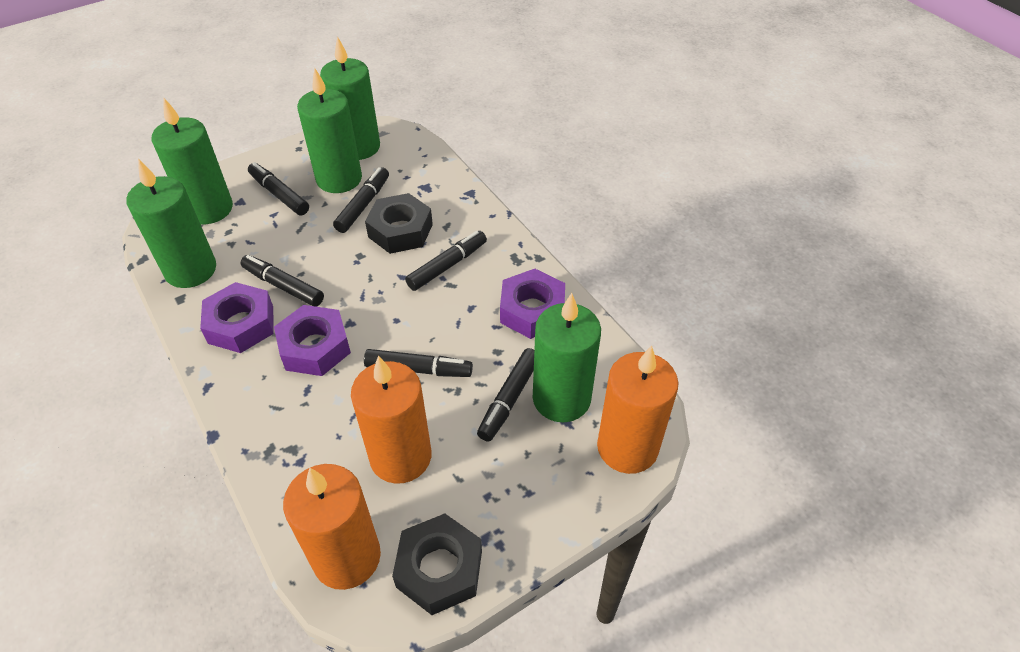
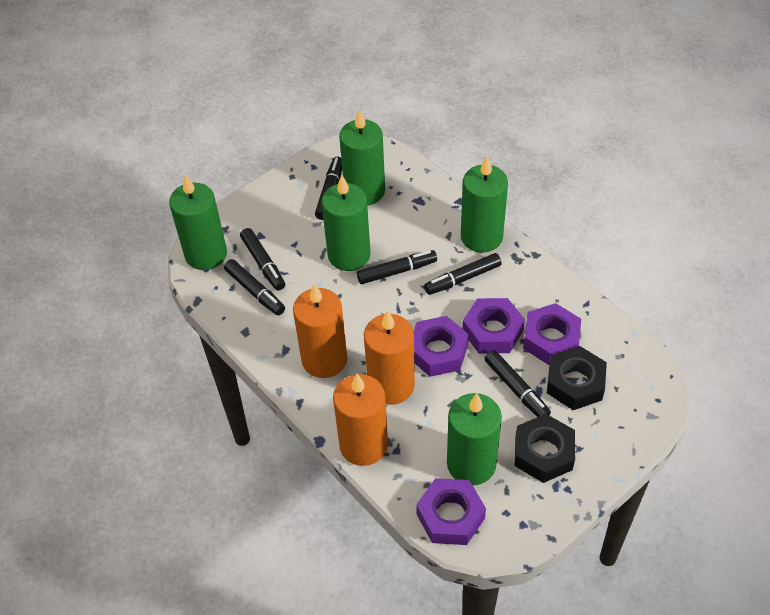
purple nut: 3 -> 4

